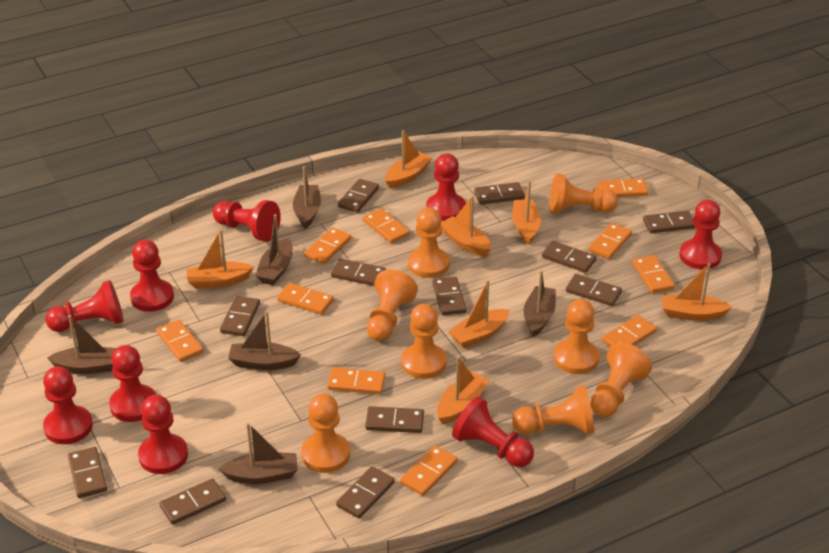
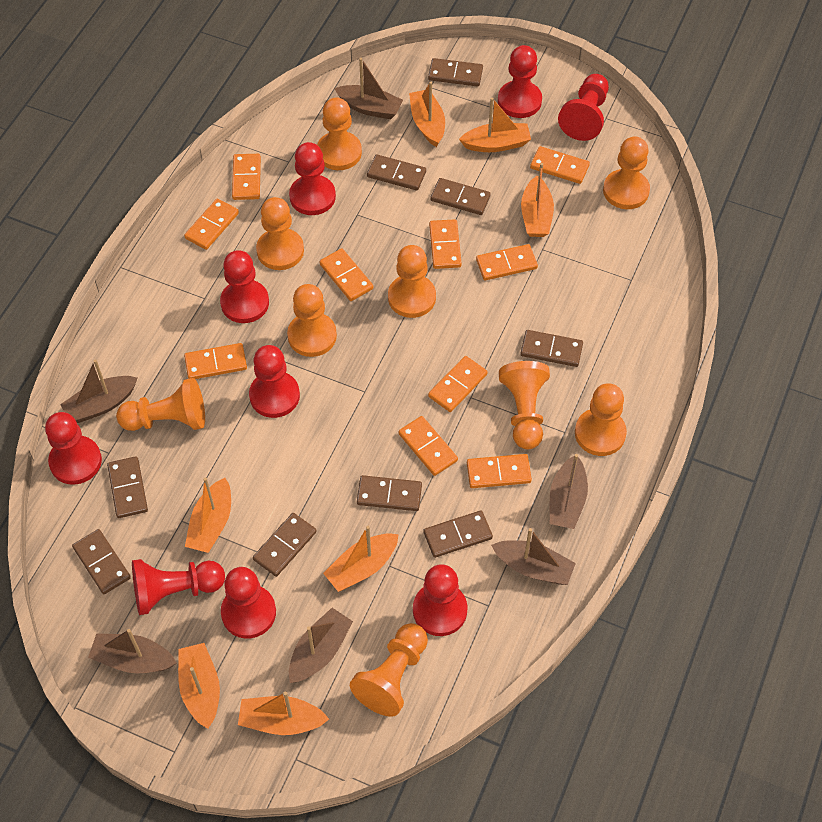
brown domino: 12 -> 9
orange pawn: 8 -> 9

